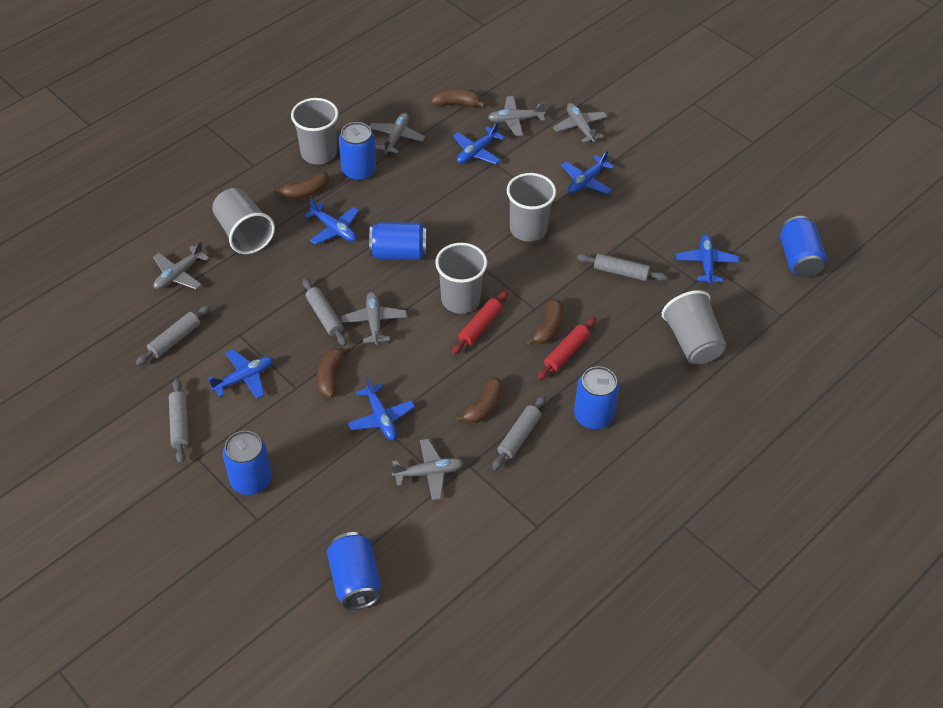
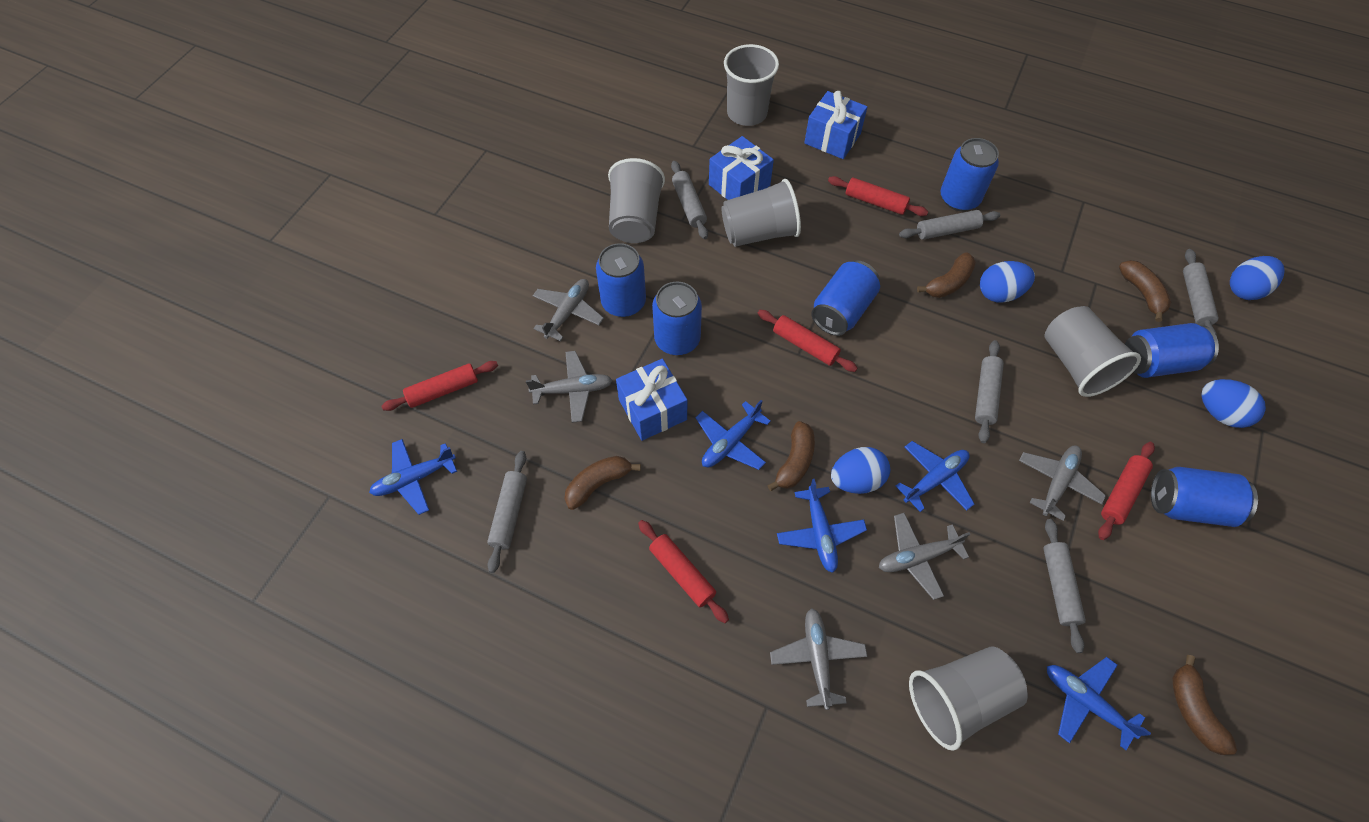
blue egg: 0 -> 4
blue gift: 0 -> 3
blue plane: 6 -> 5
grey plane: 6 -> 5
grey rolling pin: 5 -> 6
red rolling pin: 2 -> 5

